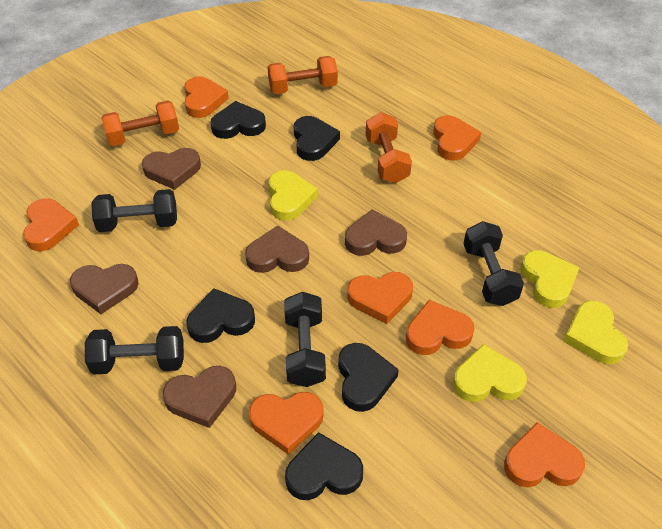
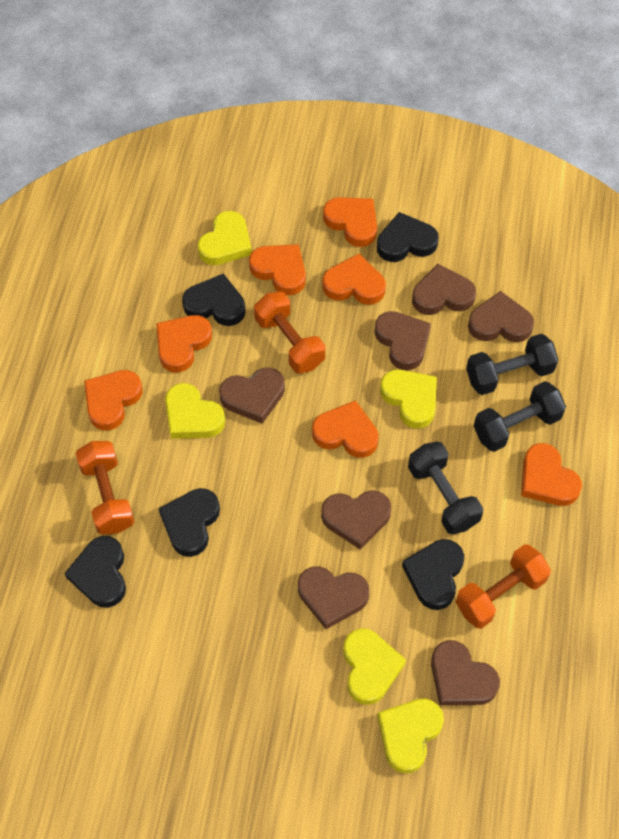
black dumbbell: 4 -> 3
brown heart: 5 -> 7
yellow heart: 4 -> 5

